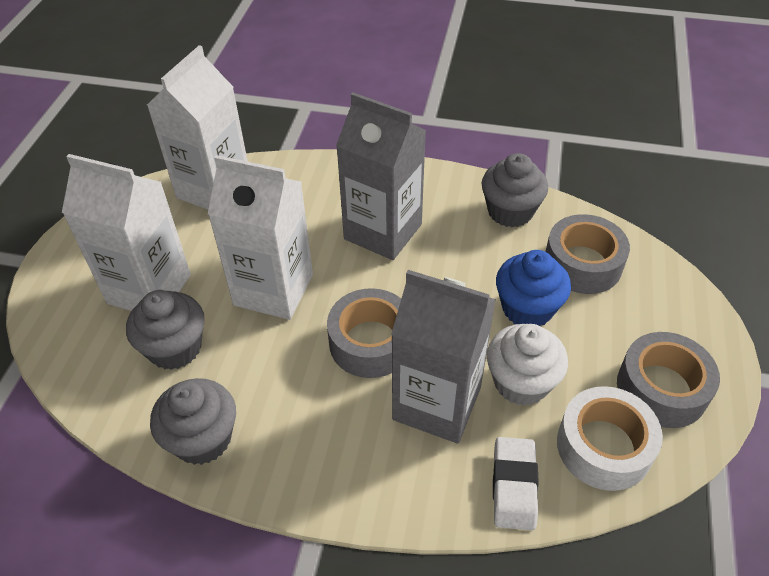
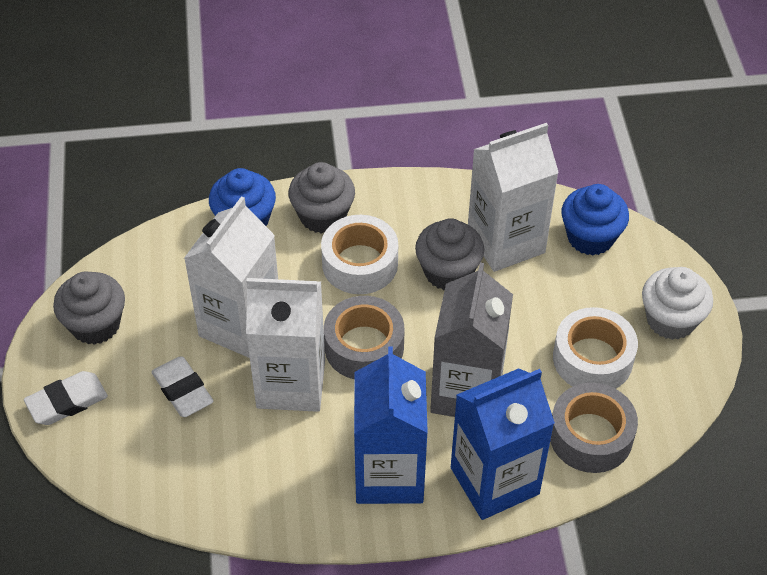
blue carton: 0 -> 2
blue cupcake: 1 -> 2
grey carton: 2 -> 1
grey tape: 3 -> 2
white eraser: 1 -> 2
white tape: 1 -> 2

